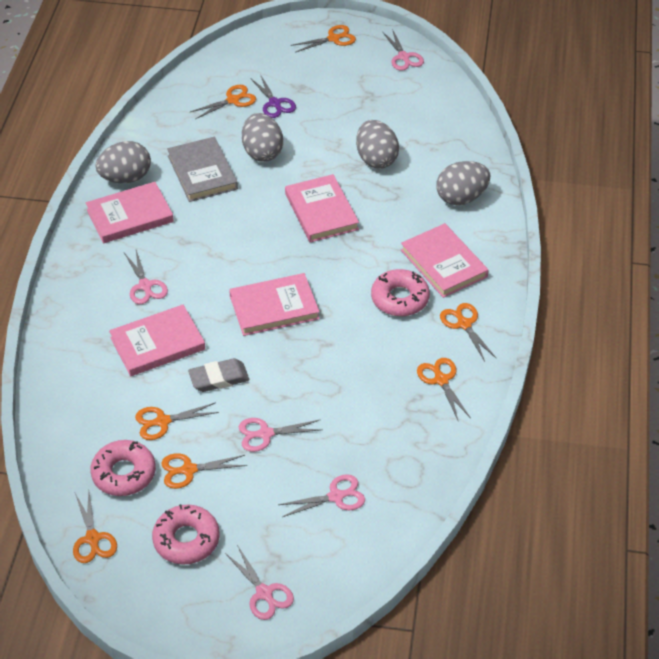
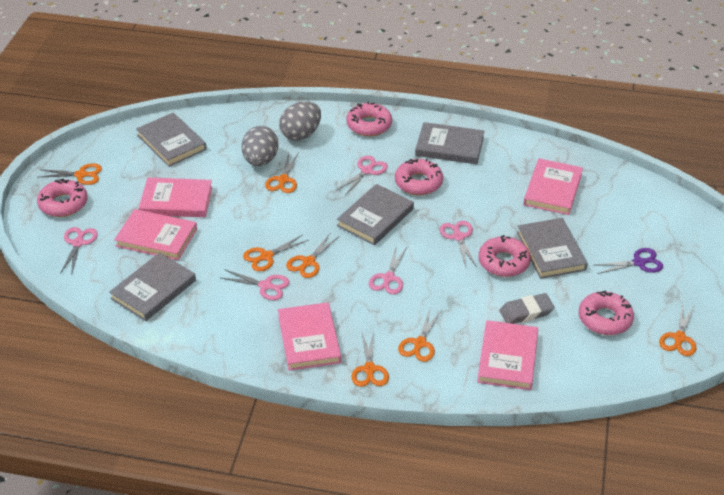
grey book: 1 -> 5
grey egg: 4 -> 2
pink donut: 3 -> 5

